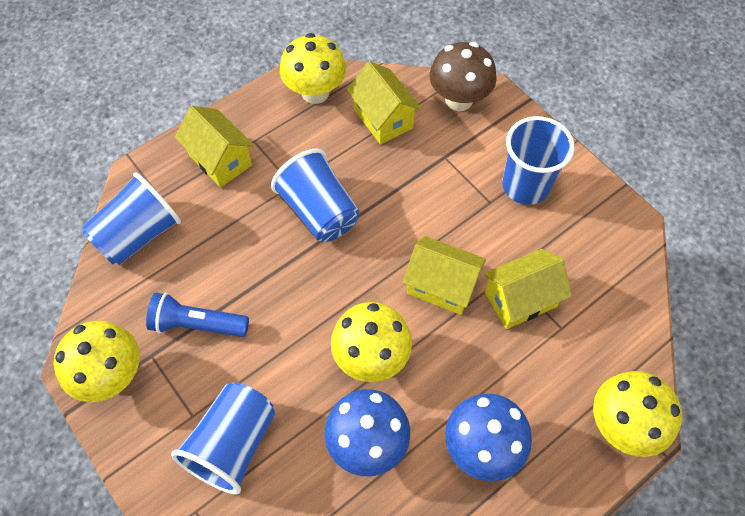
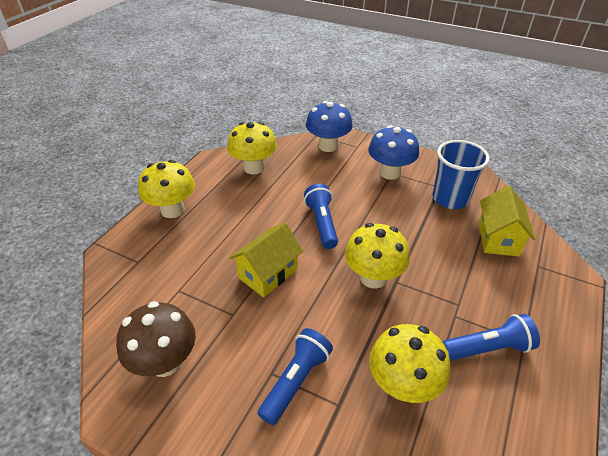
blue cup: 4 -> 1
blue flashlight: 1 -> 3
yellow house: 4 -> 2

